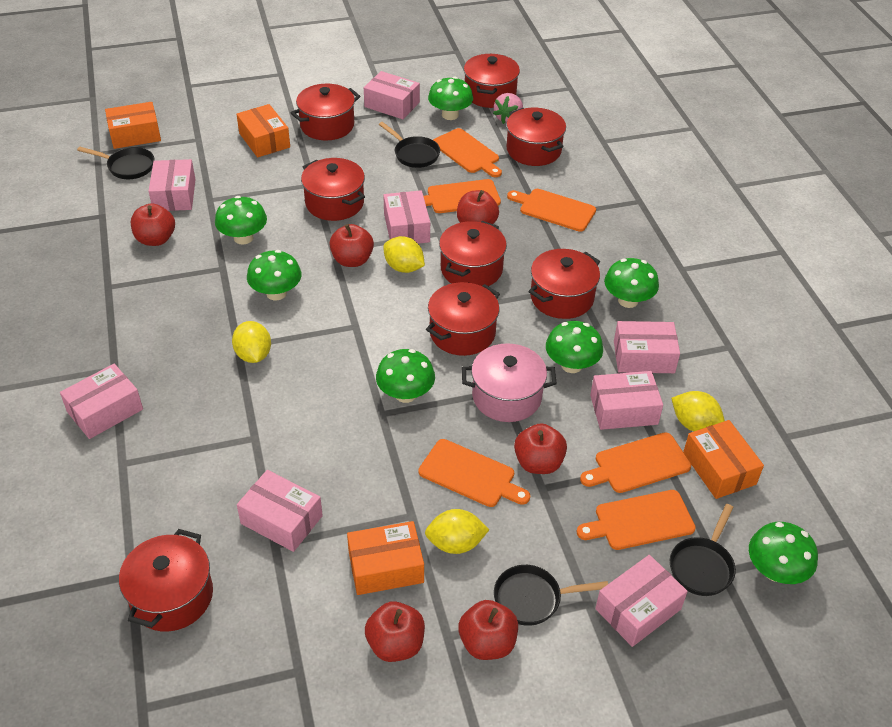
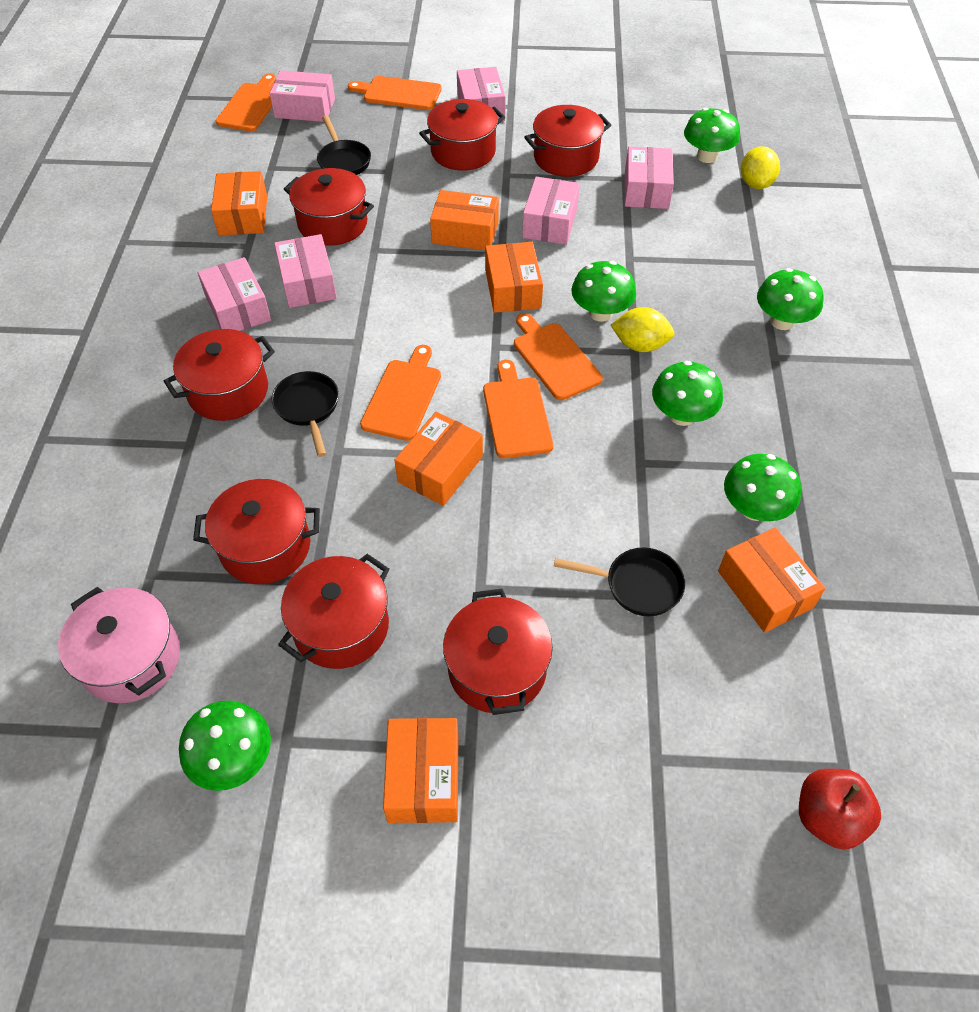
black pan: 4 -> 3
green mushroom: 7 -> 6
orange box: 4 -> 6
orange cutting board: 6 -> 5
pink box: 8 -> 6
pink strawberry: 1 -> 0
red apple: 6 -> 1
red pot: 8 -> 7
yellow lemon: 4 -> 2

